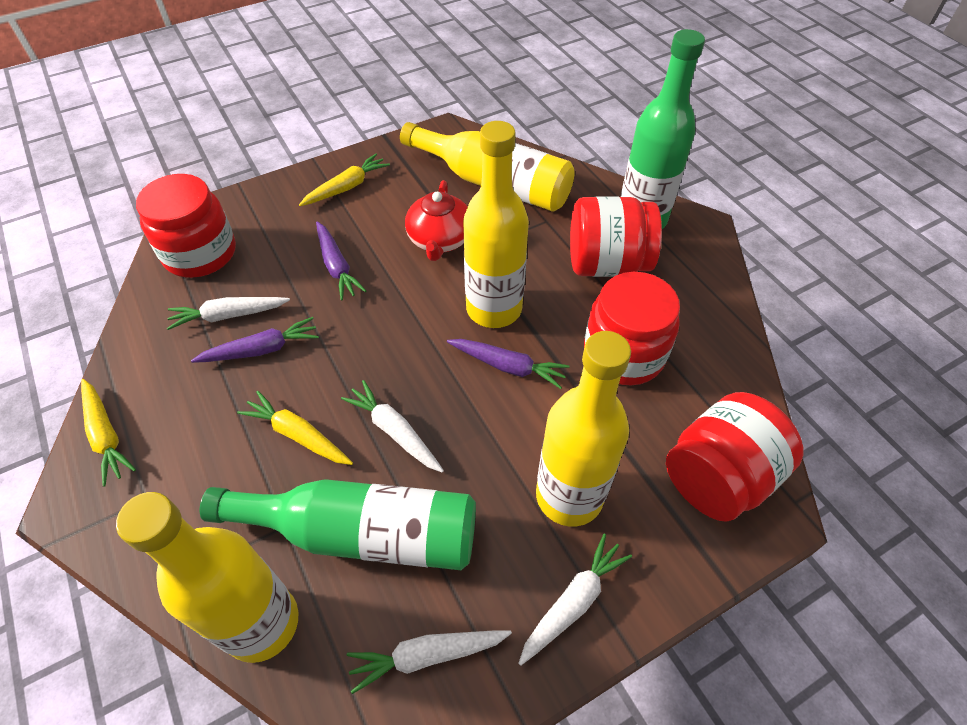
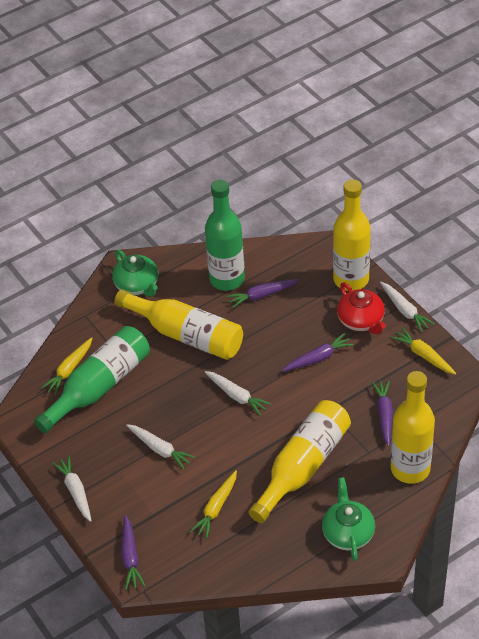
green teapot: 0 -> 2
purple carrot: 3 -> 4
red jar: 4 -> 0

